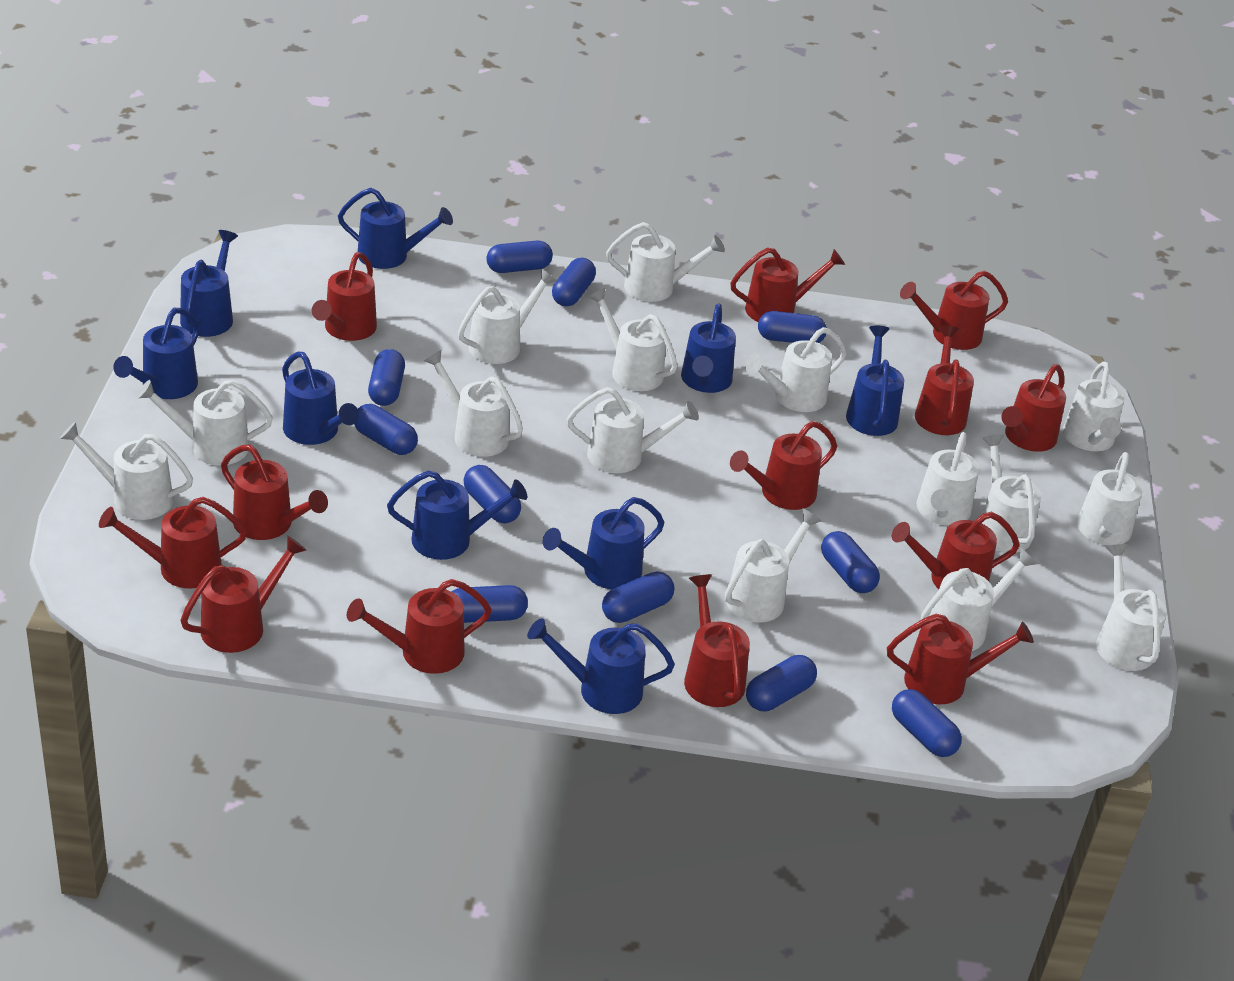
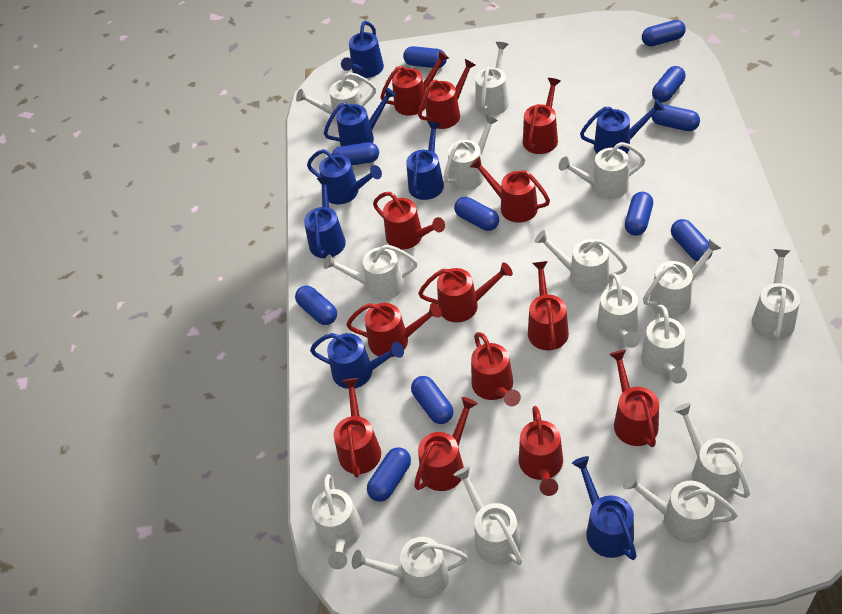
blue watering can: 9 -> 8

